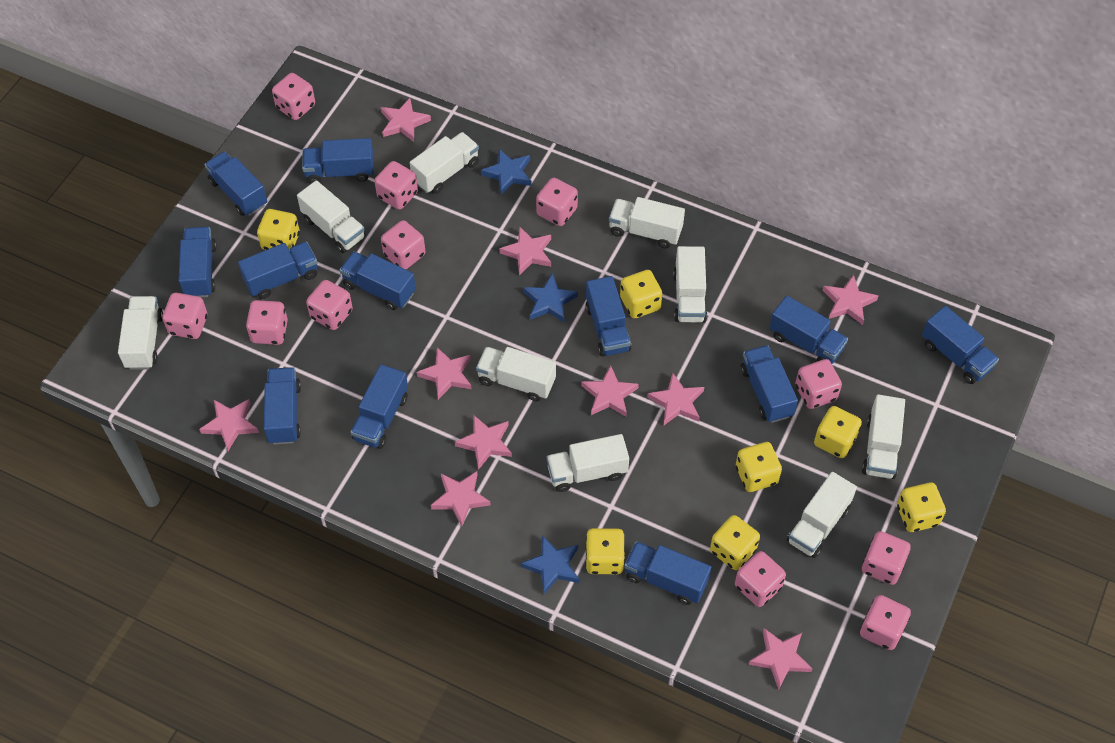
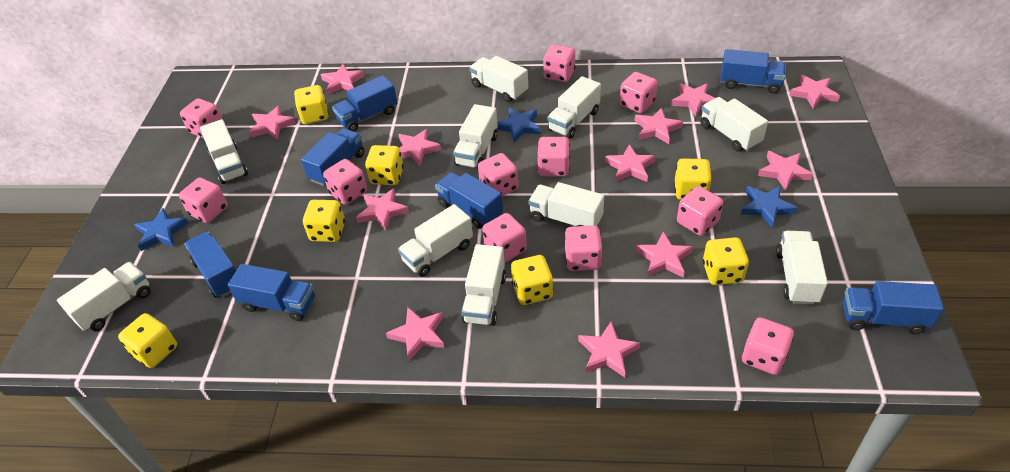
blue truck: 12 -> 7
pink star: 10 -> 12
white truck: 9 -> 10

